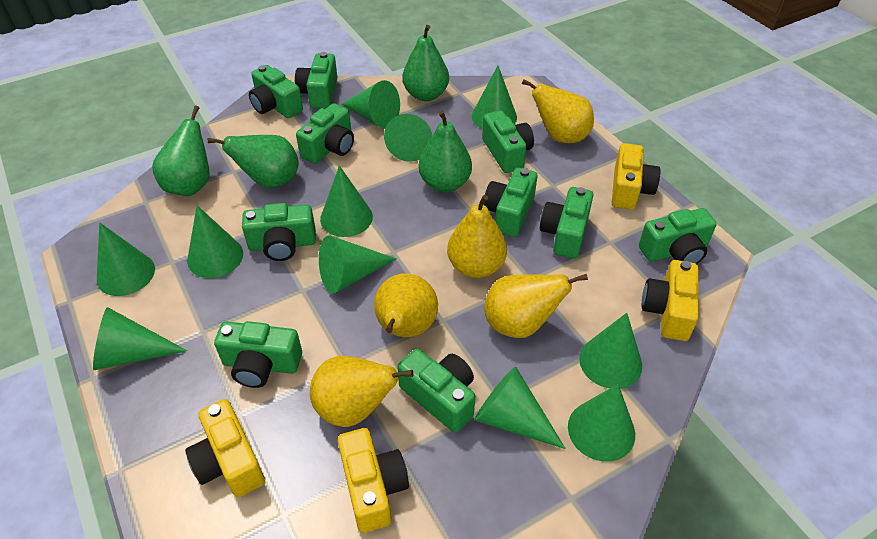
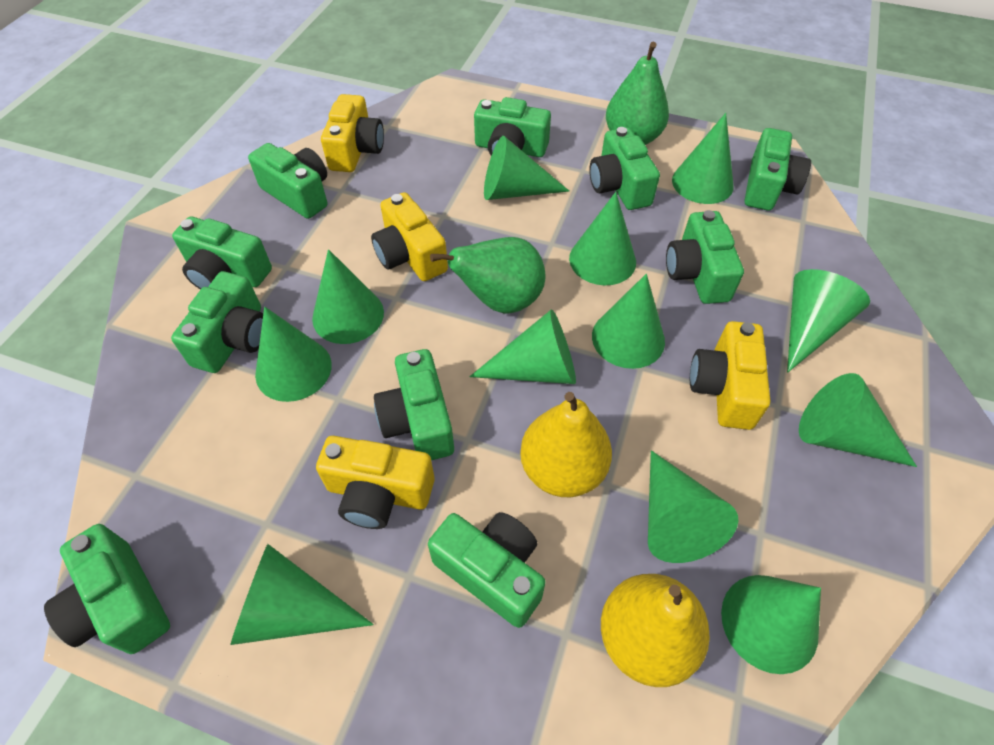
green cone: 11 -> 12
green pear: 4 -> 2
yellow pear: 5 -> 2

